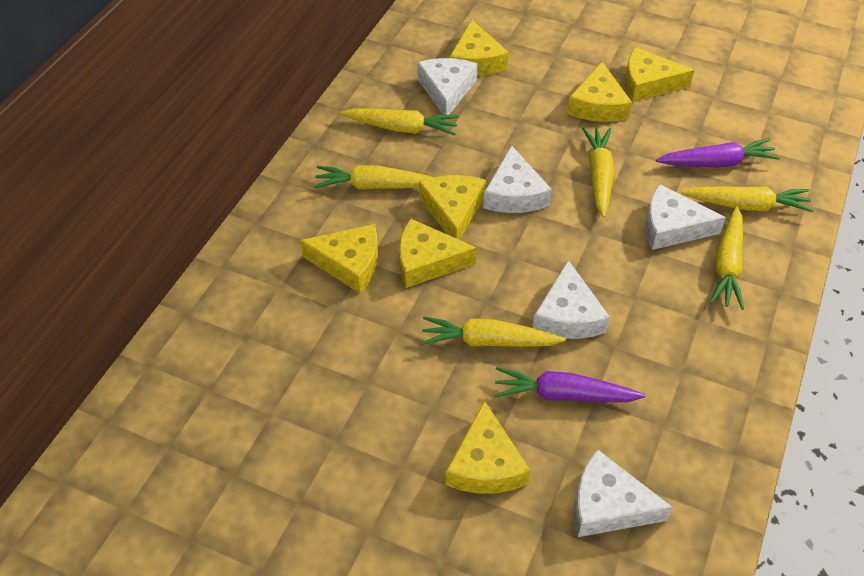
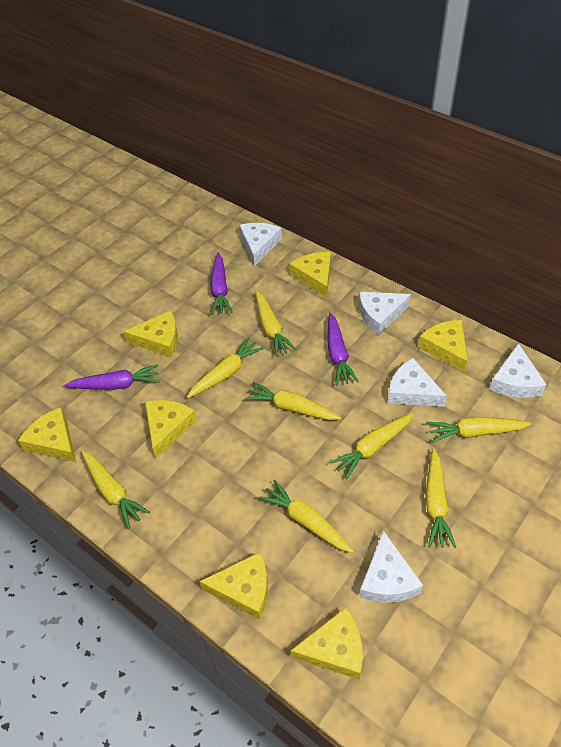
purple carrot: 2 -> 3
yellow carrot: 6 -> 8

